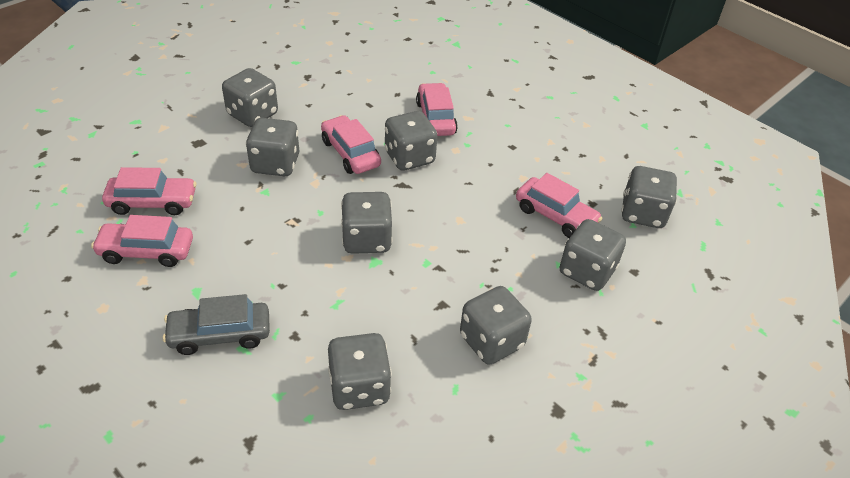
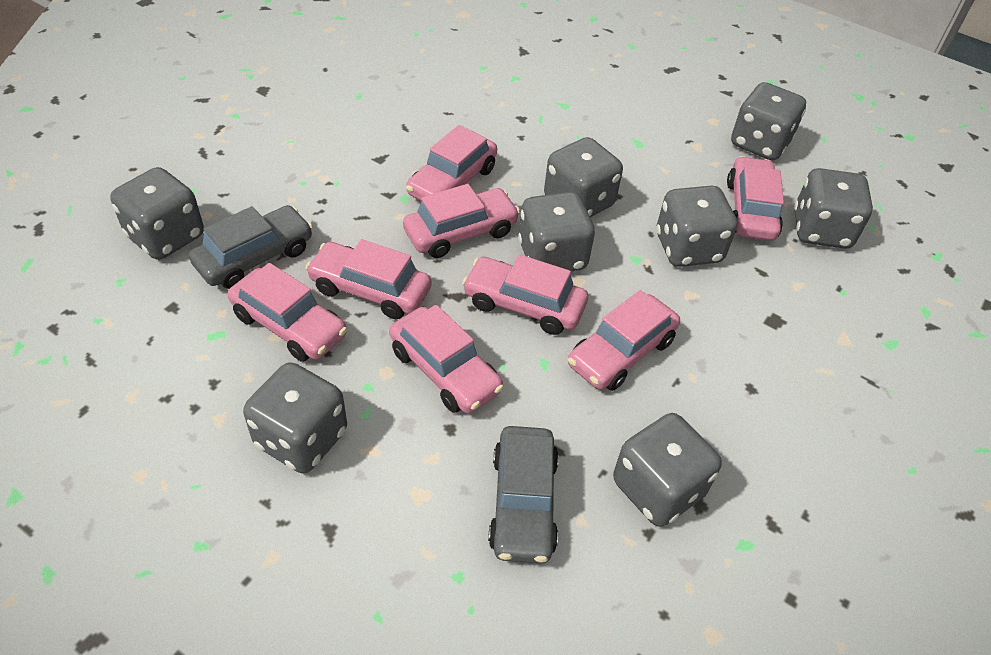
grey car: 1 -> 2
pink car: 5 -> 8

